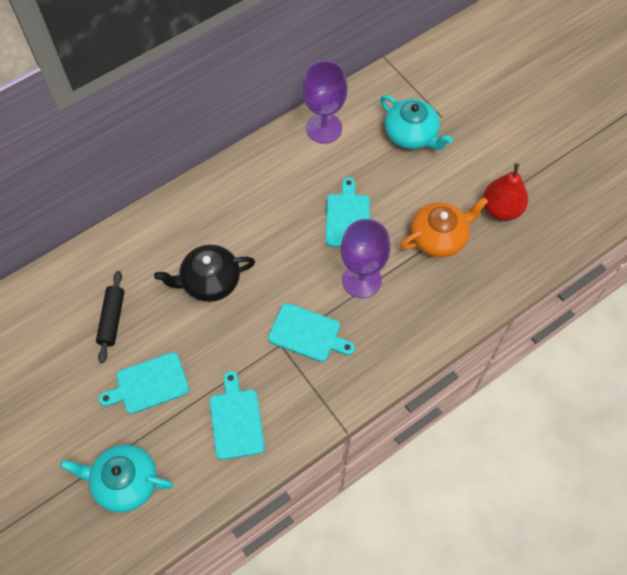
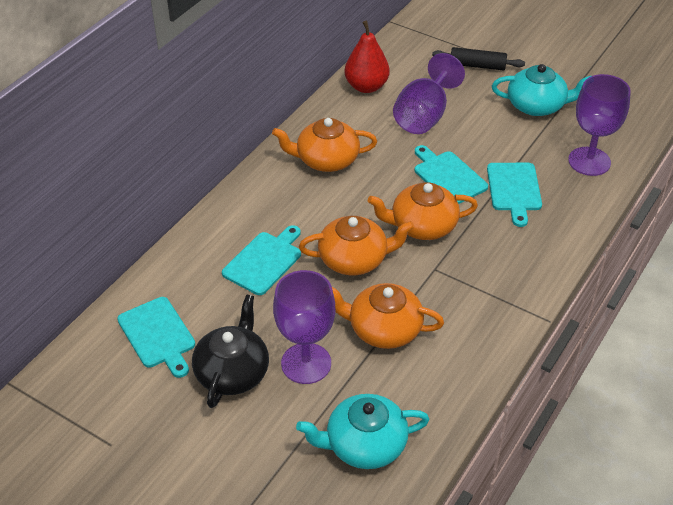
orange teapot: 1 -> 4
purple goblet: 2 -> 3

